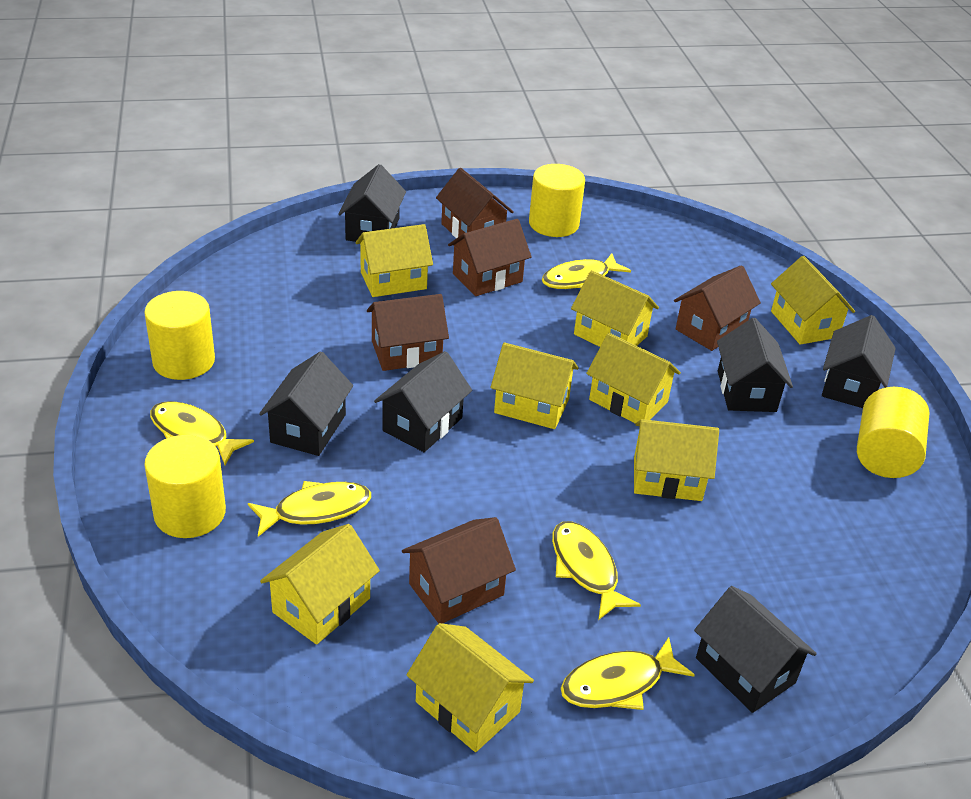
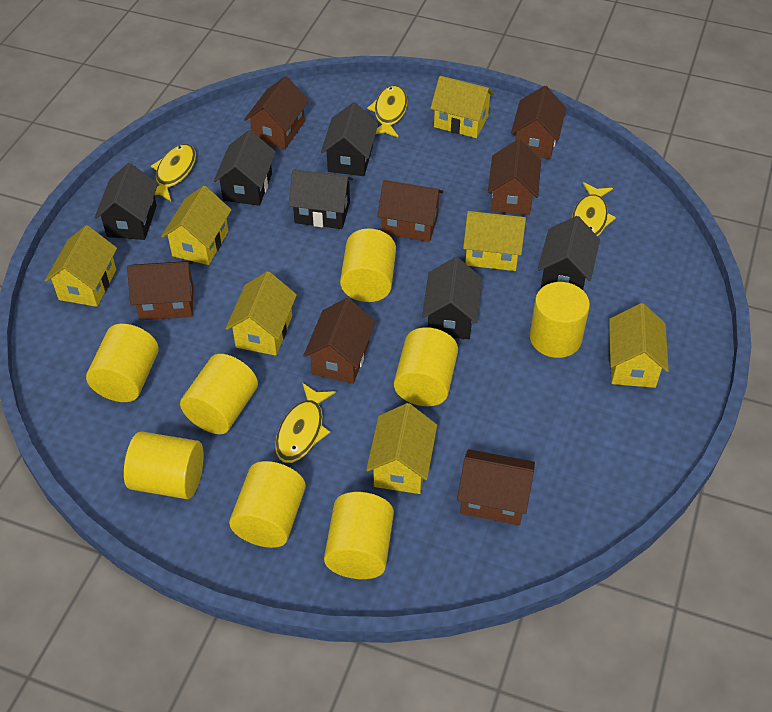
brown house: 5 -> 7
yellow cylinder: 4 -> 8
yellow fish: 5 -> 4
yellow house: 8 -> 7

